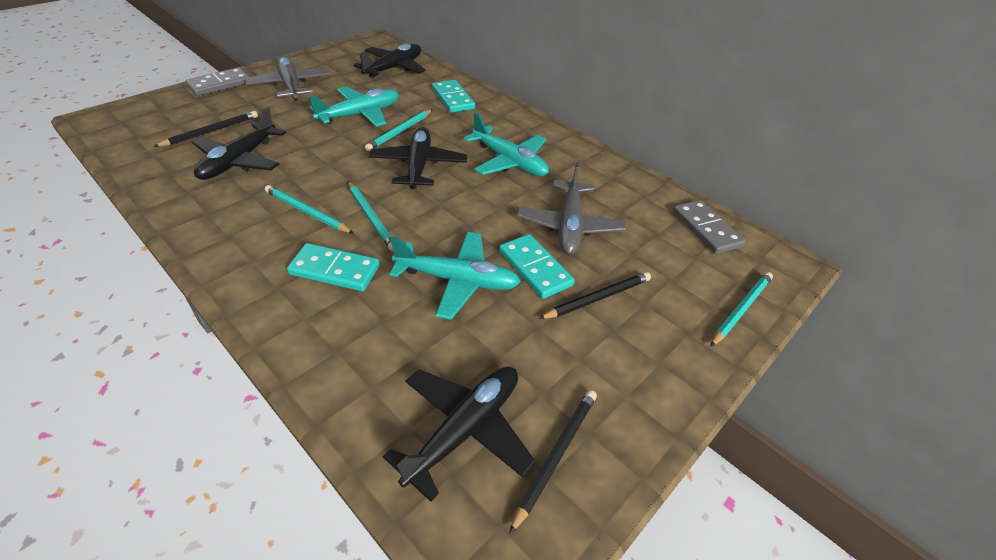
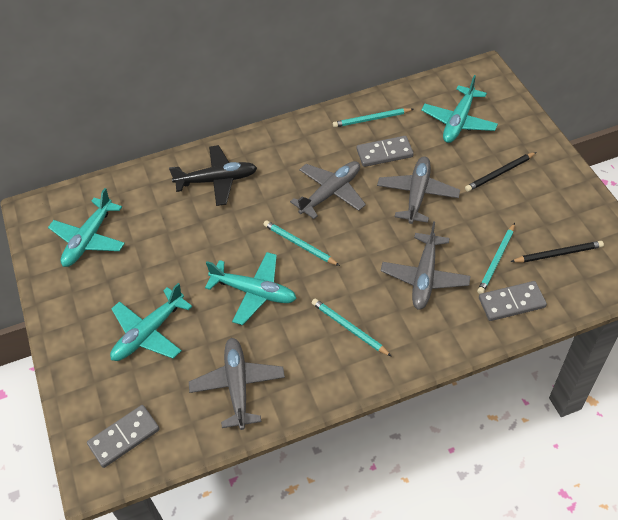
black pencil: 3 -> 2
black plane: 4 -> 1
grey domino: 2 -> 3
grey plane: 2 -> 4
turquoise domino: 3 -> 0
turquoise plane: 3 -> 4

